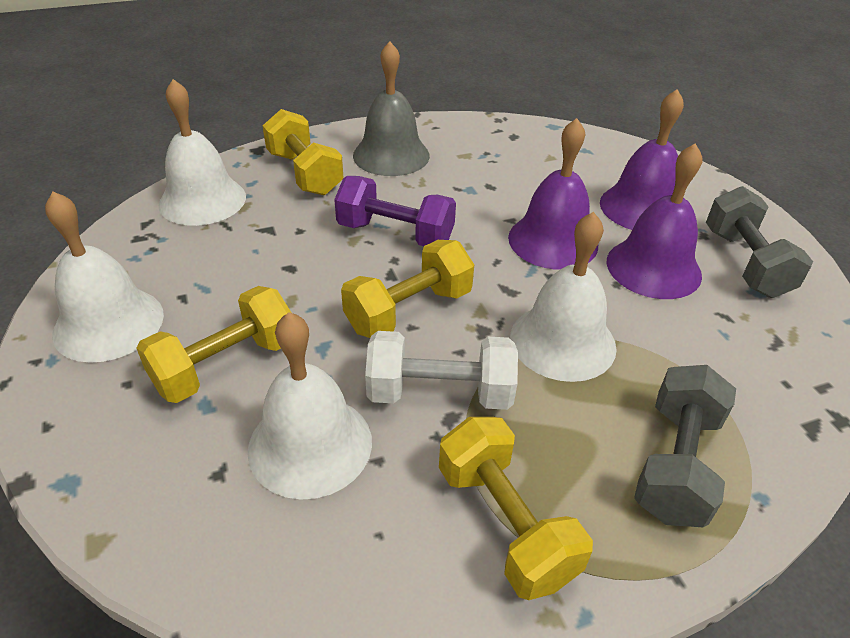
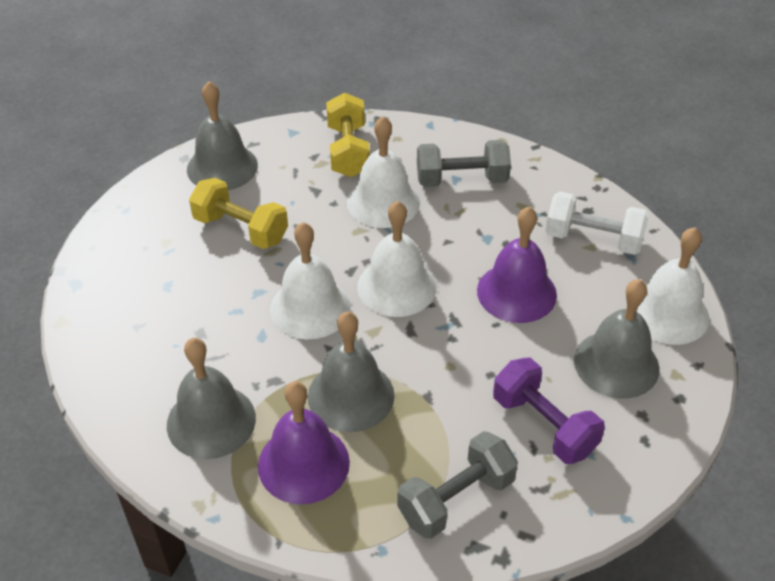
grey bell: 1 -> 4
purple bell: 3 -> 2
yellow dumbbell: 4 -> 2

